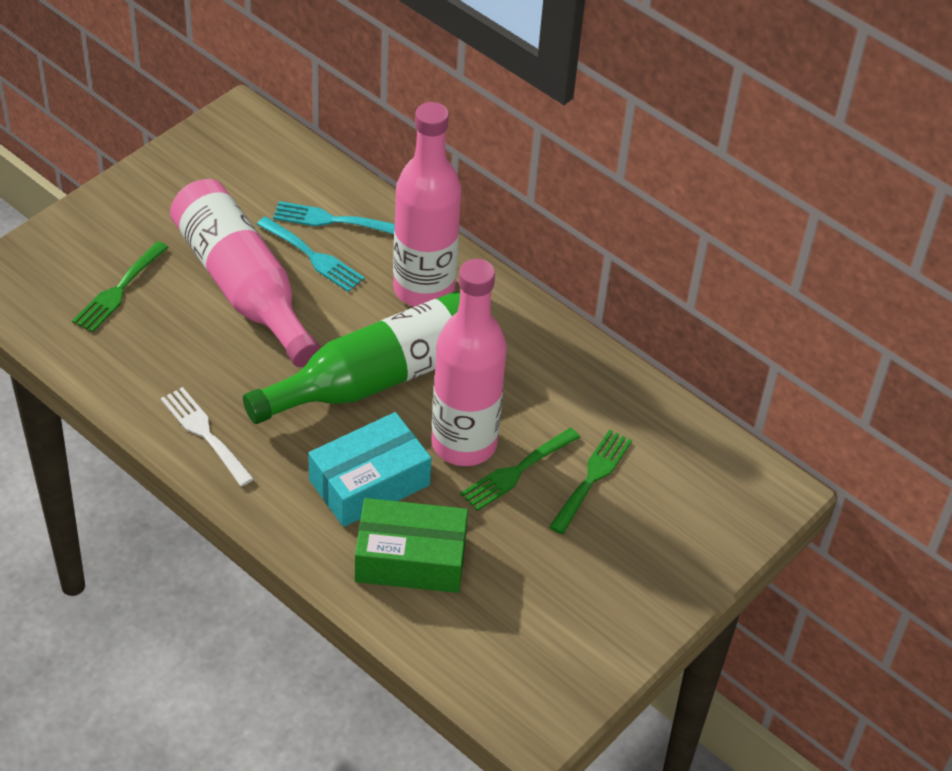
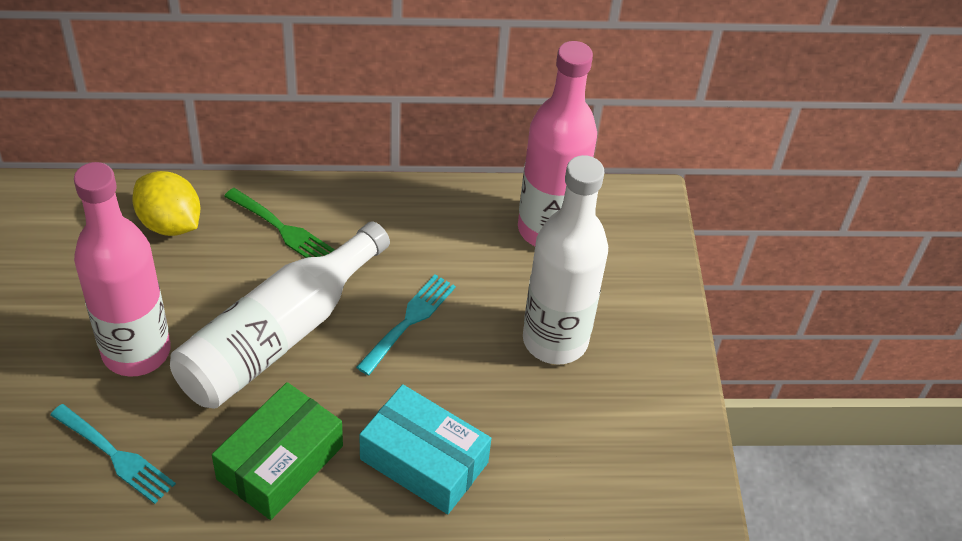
green bottle: 1 -> 0
green fork: 3 -> 1
pink bottle: 3 -> 2
white bottle: 0 -> 2
white fork: 1 -> 0
yellow lemon: 0 -> 1

